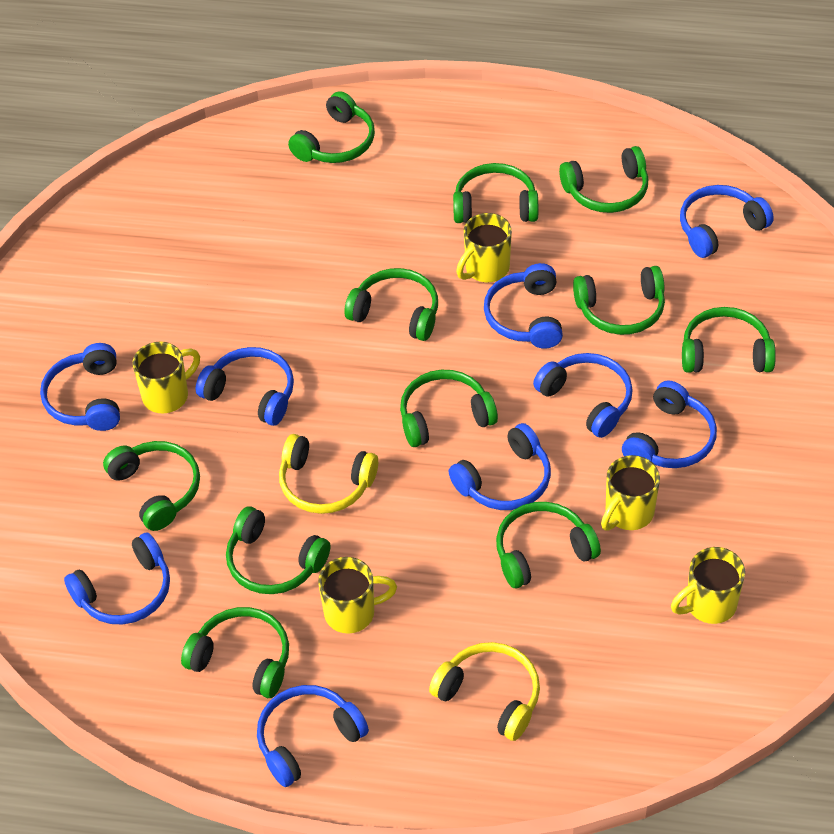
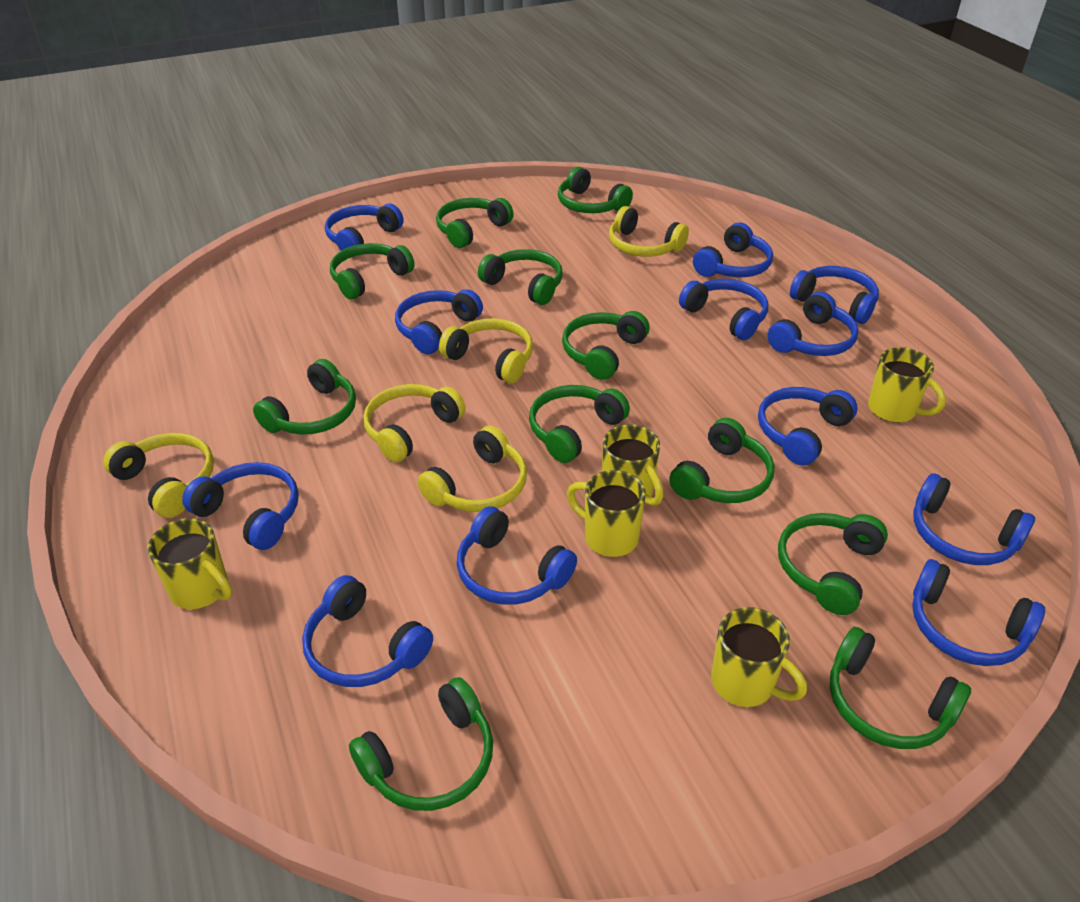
blue headphones: 9 -> 12
yellow headphones: 2 -> 5

